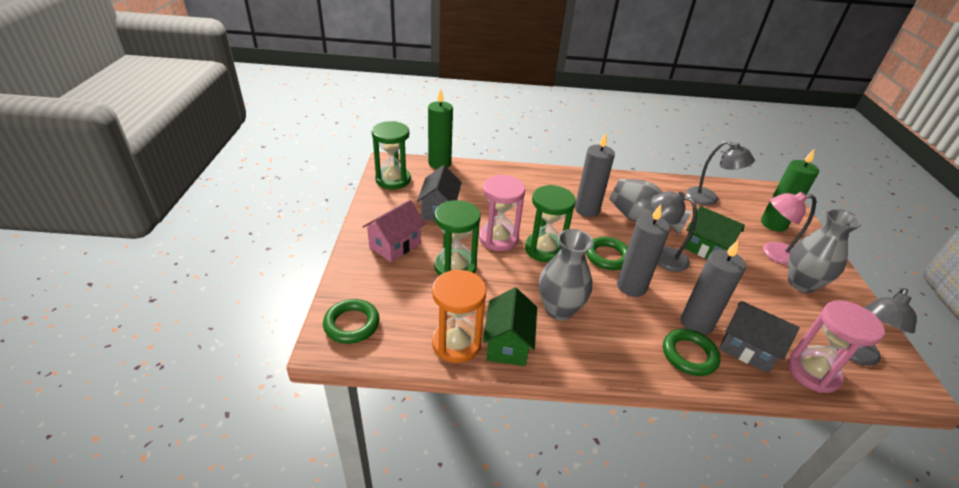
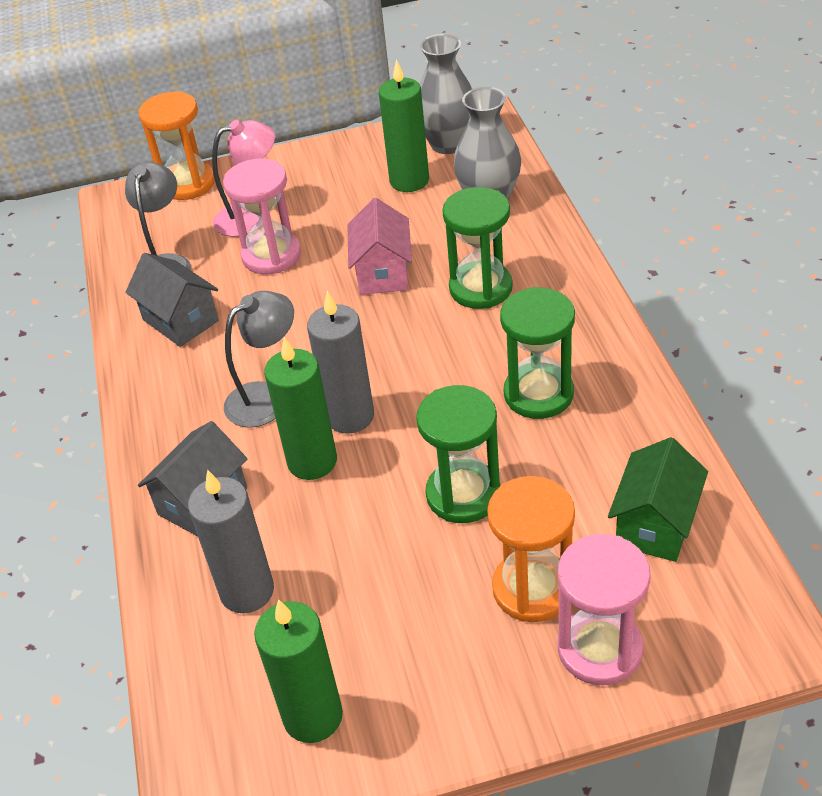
green candle: 2 -> 3
green house: 2 -> 1
green ring: 3 -> 0
grey candle: 3 -> 2
grey lamp: 3 -> 2
grey vase: 3 -> 2
orange hourglass: 1 -> 2

